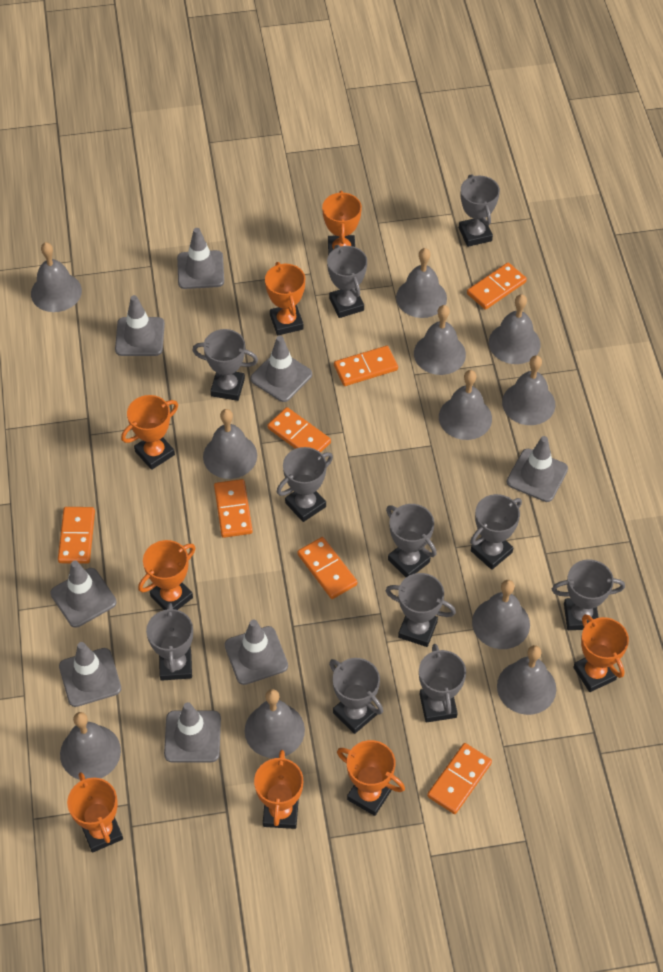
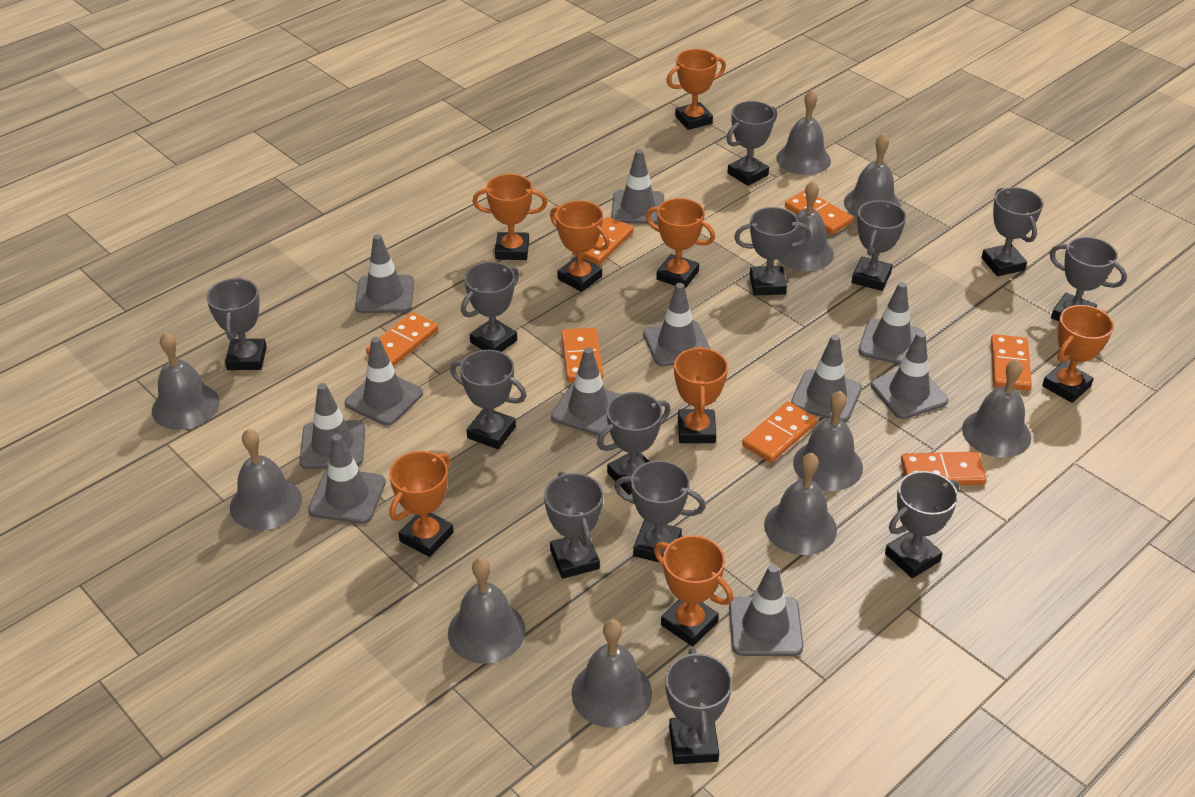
grey bell: 11 -> 10
grey traffic cone: 8 -> 11
grey trophy: 11 -> 13

